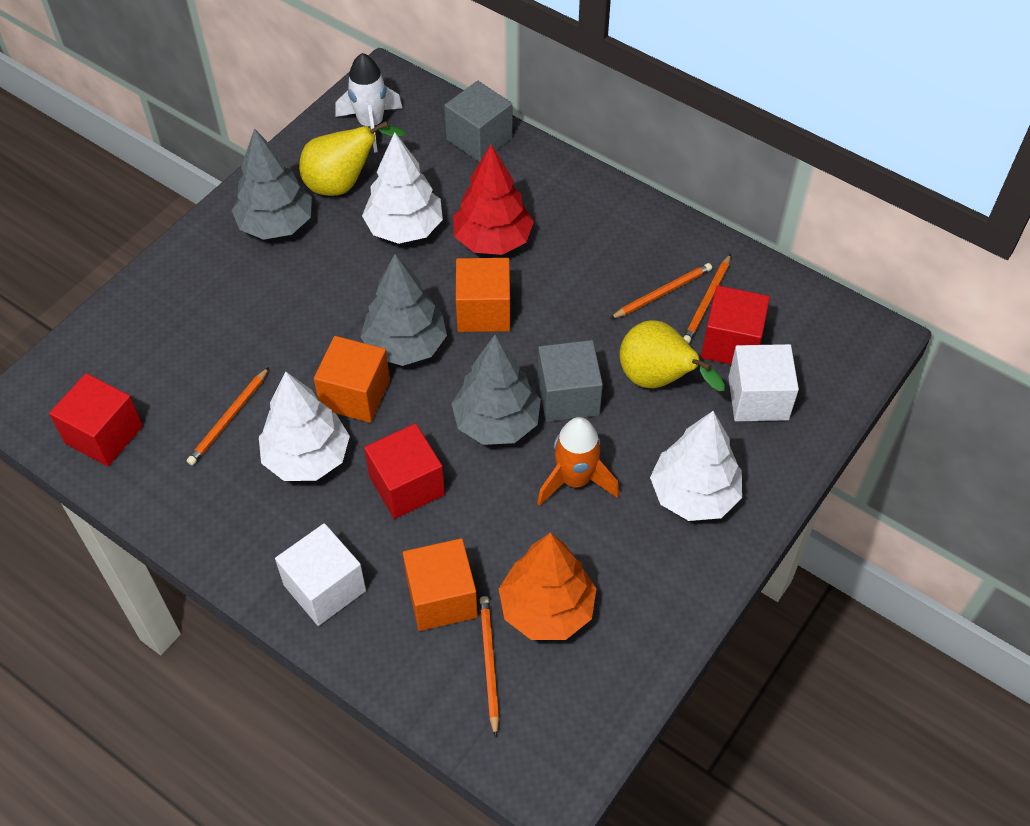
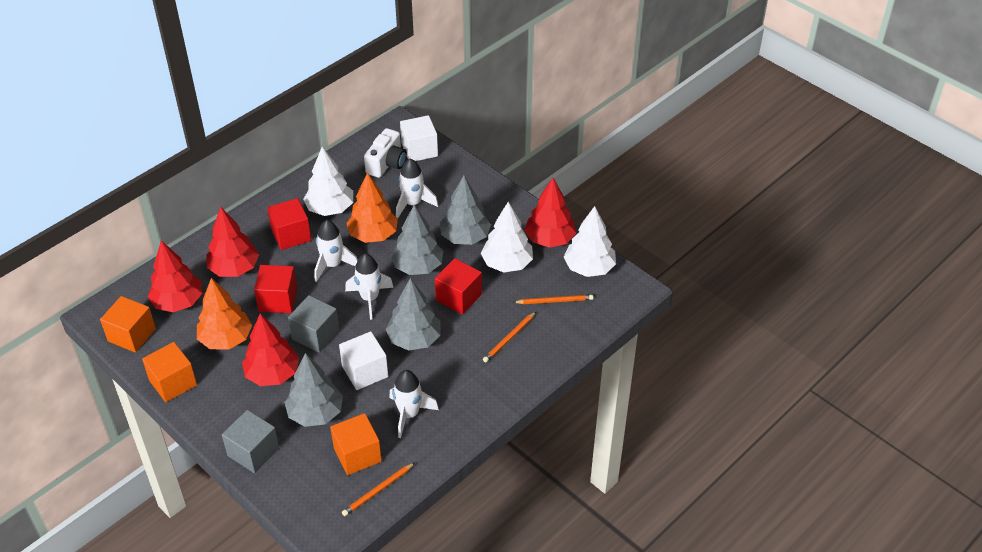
grey tree: 3 -> 4
orange pencil: 4 -> 3
orange rocket: 1 -> 0
orange tree: 1 -> 2
red tree: 1 -> 4
white camera: 0 -> 1
white rocket: 1 -> 4
yellow pear: 2 -> 0

